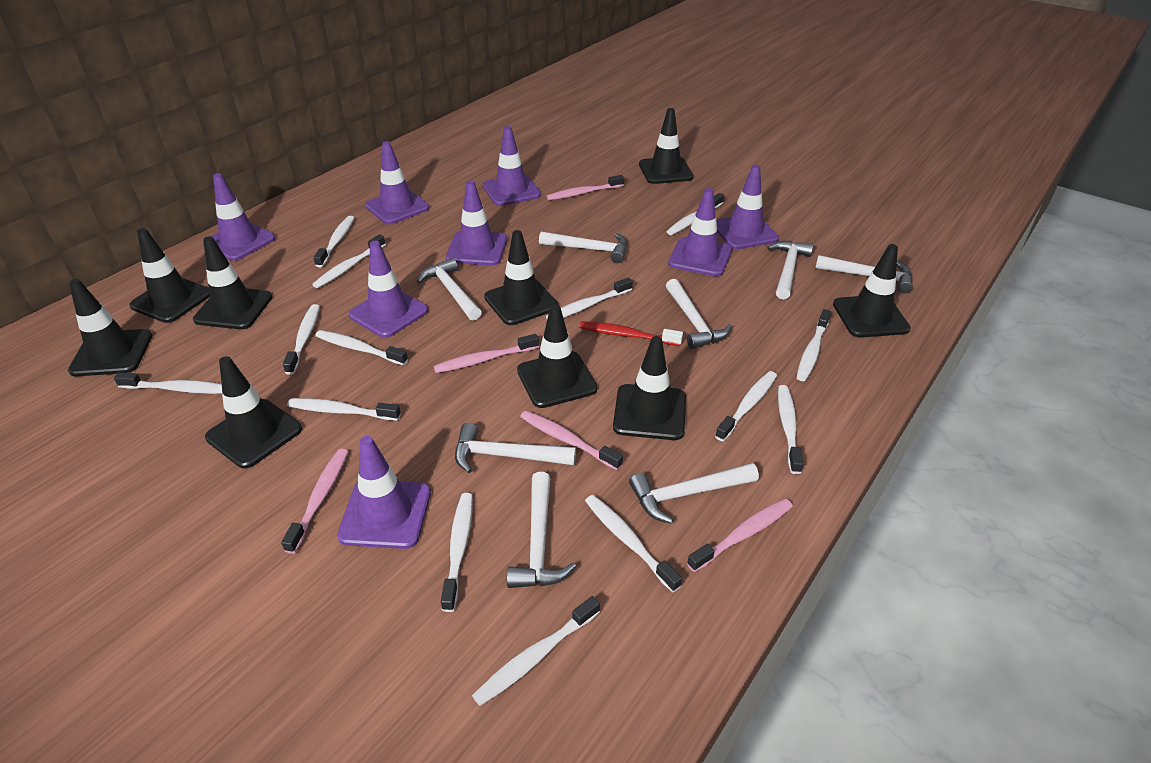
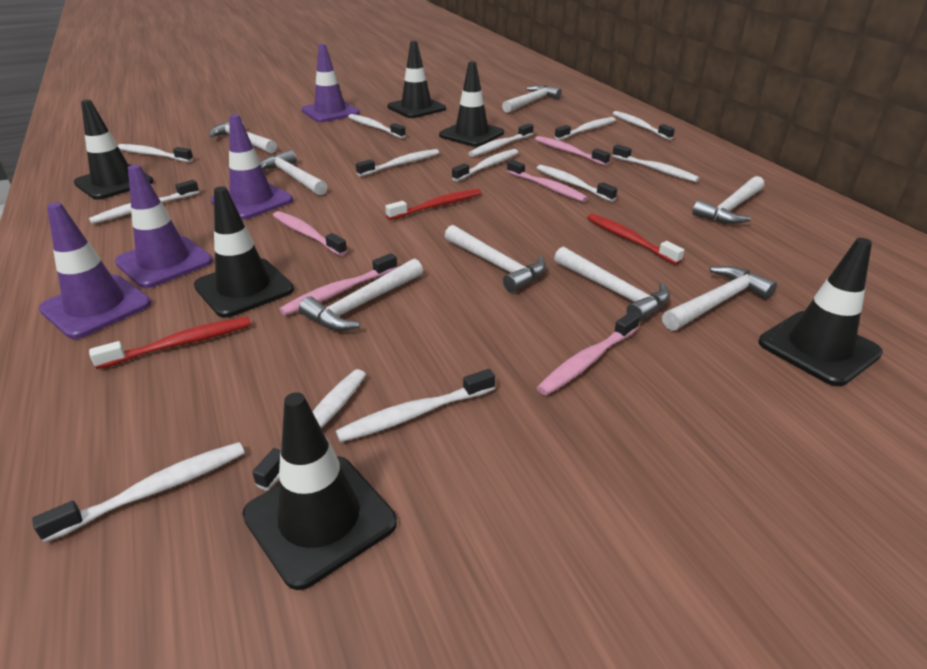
black traffic cone: 9 -> 6
purple traffic cone: 8 -> 4
red toothbrush: 1 -> 3
white toothbrush: 14 -> 13

